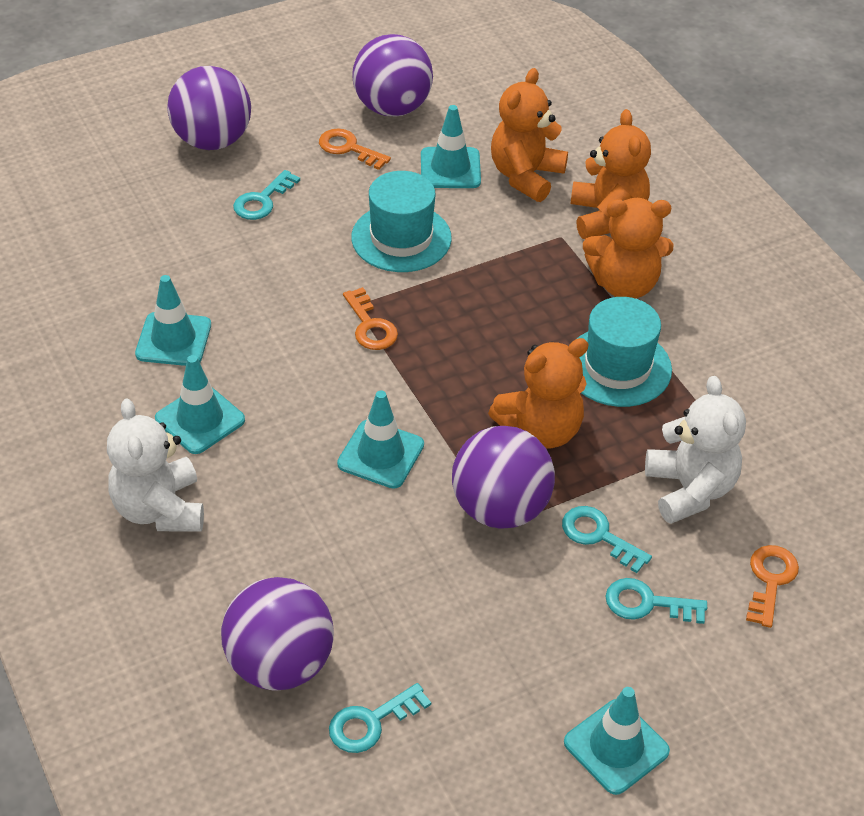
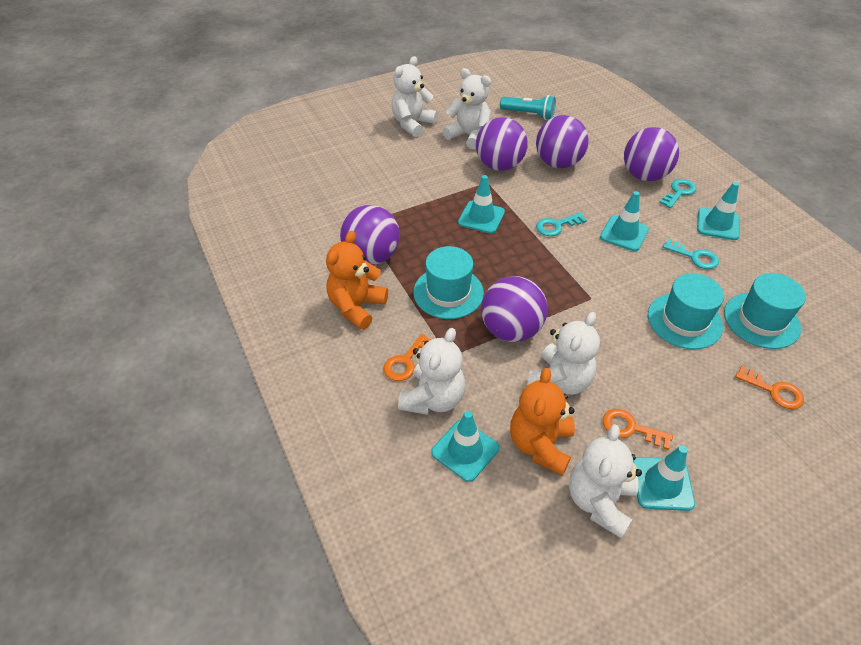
orange teddy bear: 4 -> 2
purple ball: 4 -> 5
turquoise flashlight: 0 -> 1
turquoise hat: 2 -> 3
turquoise key: 4 -> 3
white teddy bear: 2 -> 5

